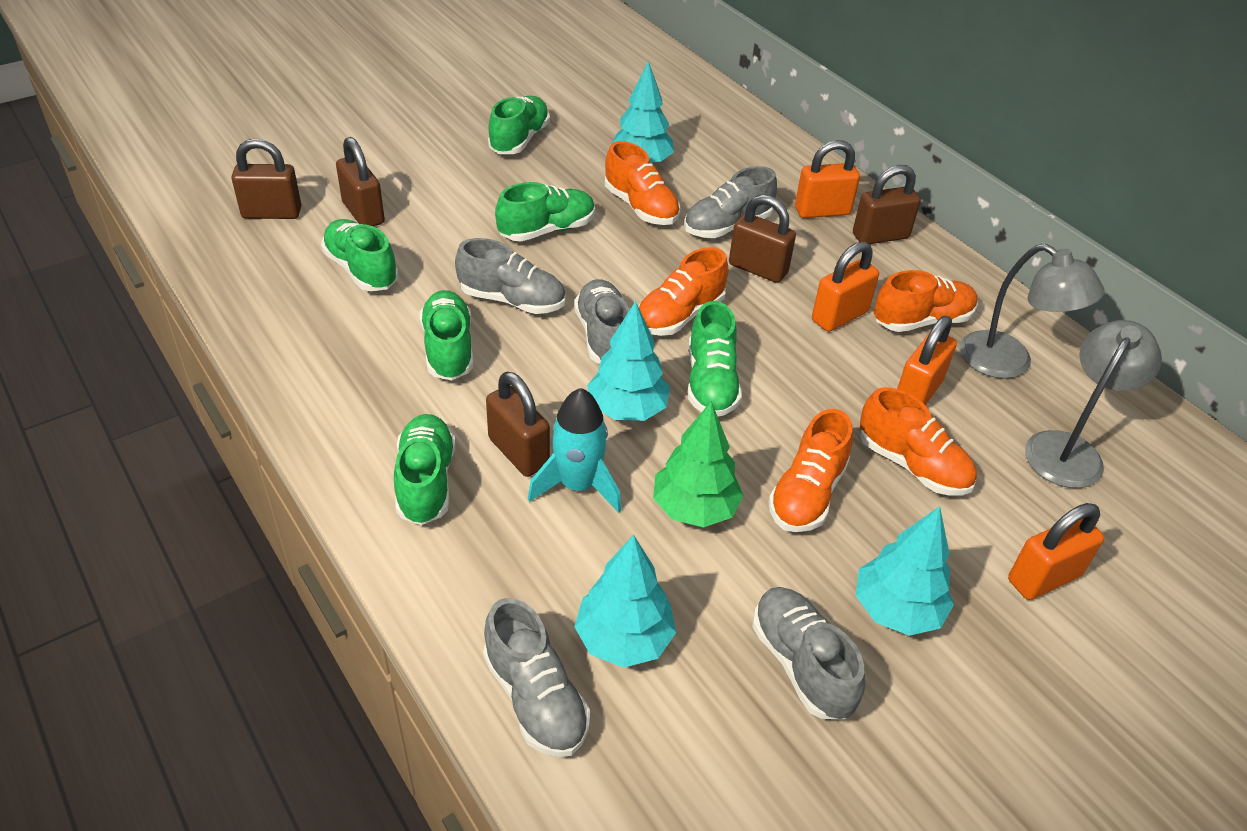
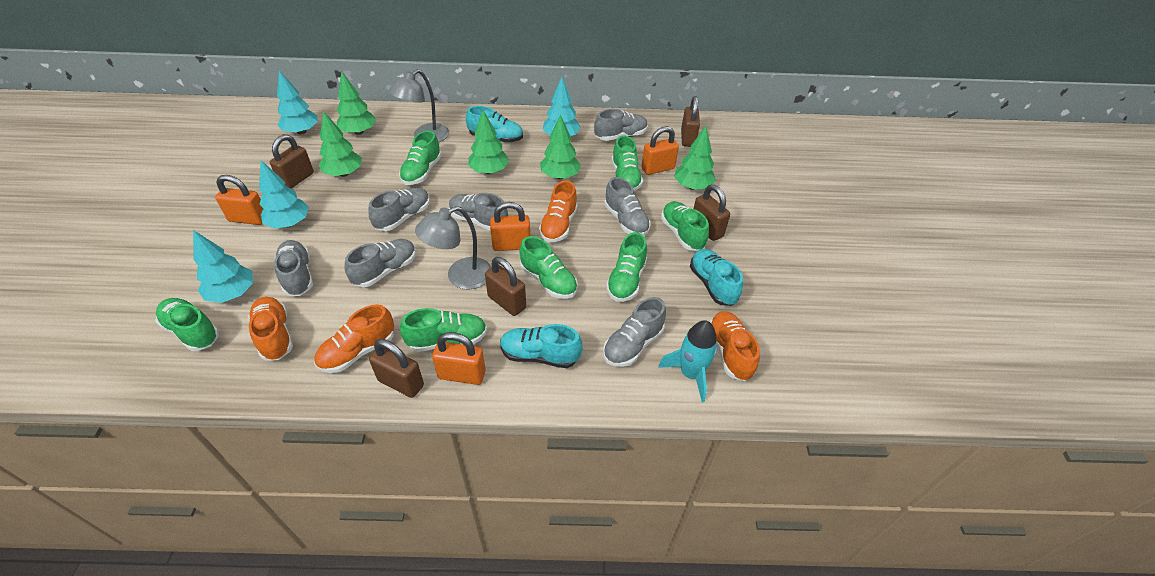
green shoe: 6 -> 7
green tree: 1 -> 5
grey shoe: 5 -> 7
orange shoe: 5 -> 4
turquoise shoe: 0 -> 3

